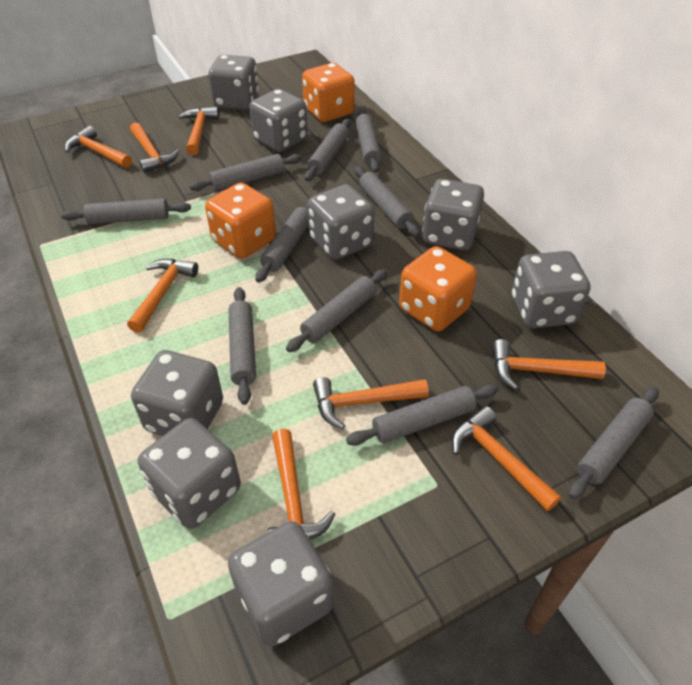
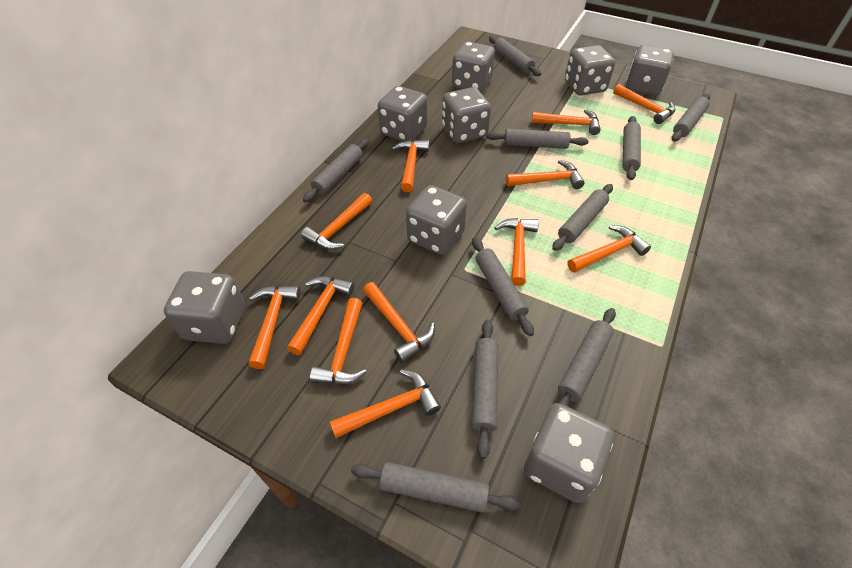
orange dice: 3 -> 0
orange hammer: 8 -> 12

